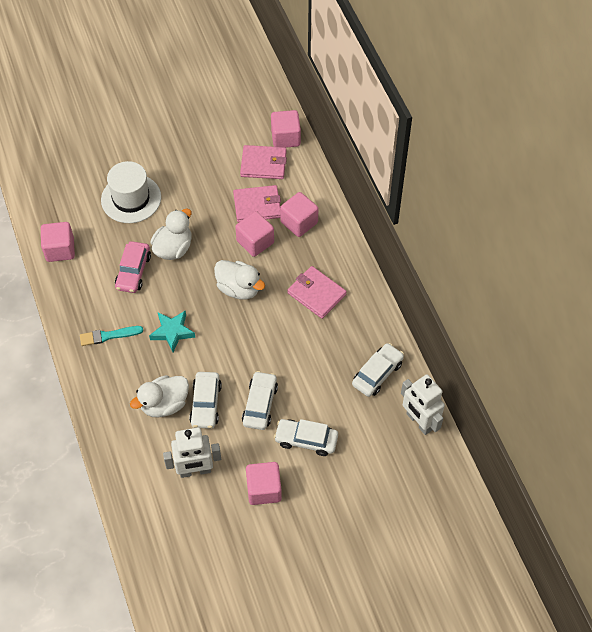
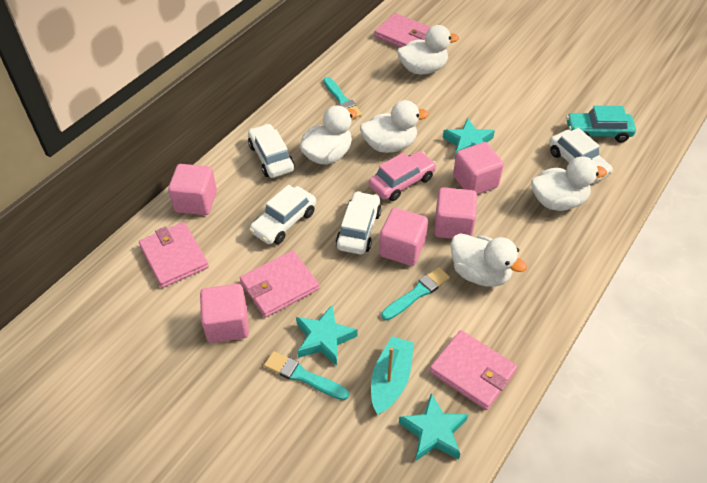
pink wallet: 3 -> 4
turquoise boat: 0 -> 1
turquoise brush: 1 -> 3
turquoise car: 0 -> 1
turquoise star: 1 -> 3
white duck: 3 -> 5
white hat: 1 -> 0
white robot: 2 -> 0

